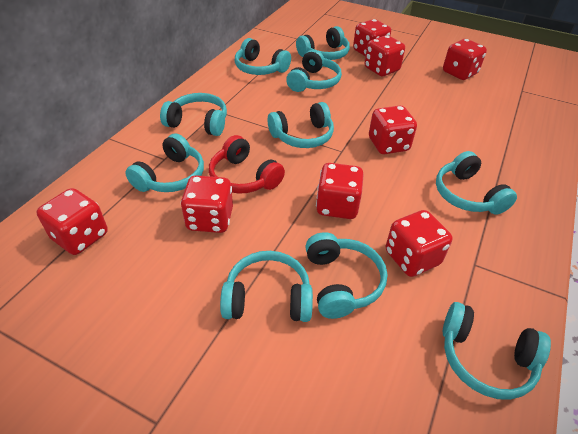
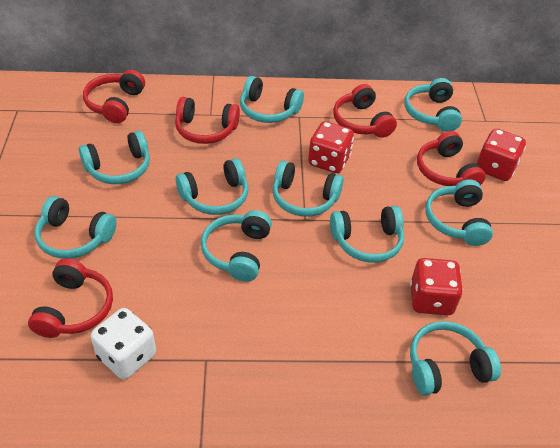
red dice: 8 -> 3
red headphones: 1 -> 5
white dice: 0 -> 1

